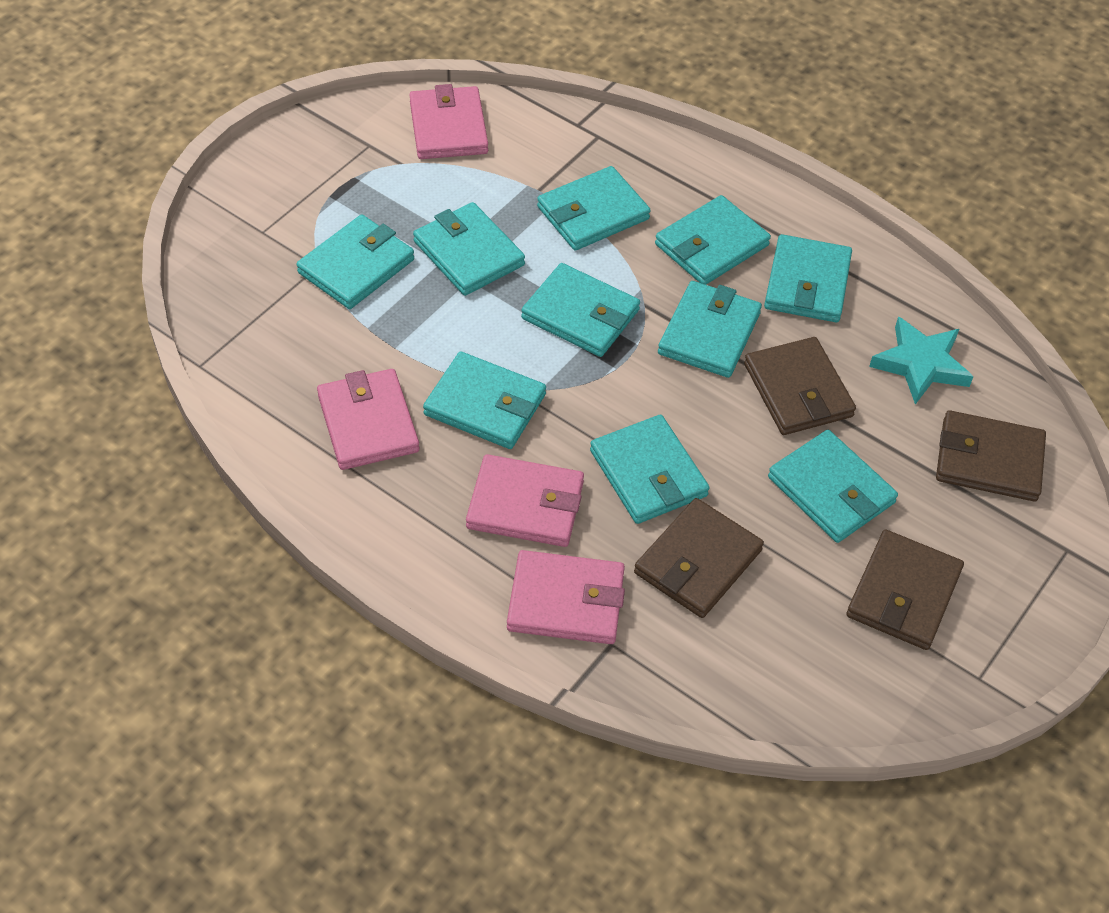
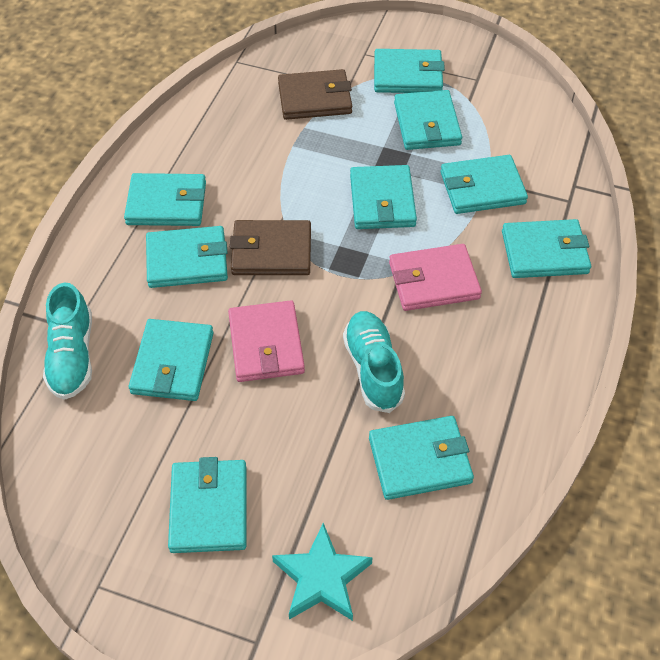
brown wallet: 4 -> 2
pink wallet: 4 -> 2
turquoise shoe: 0 -> 2

